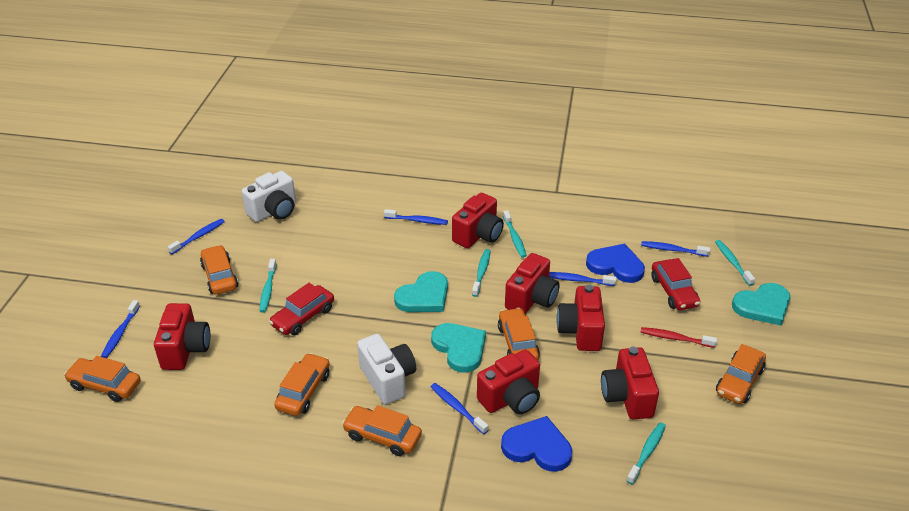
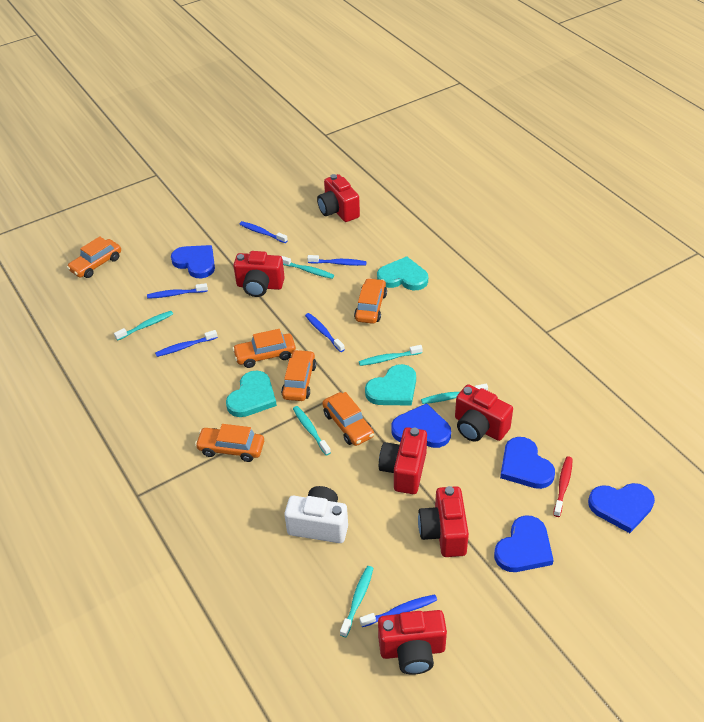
blue heart: 2 -> 5
red car: 2 -> 0
turquoise toothbrush: 5 -> 6
white camera: 2 -> 1

